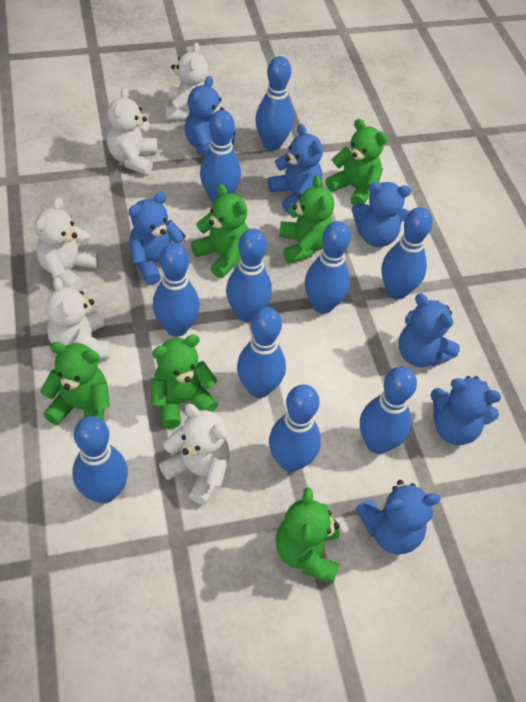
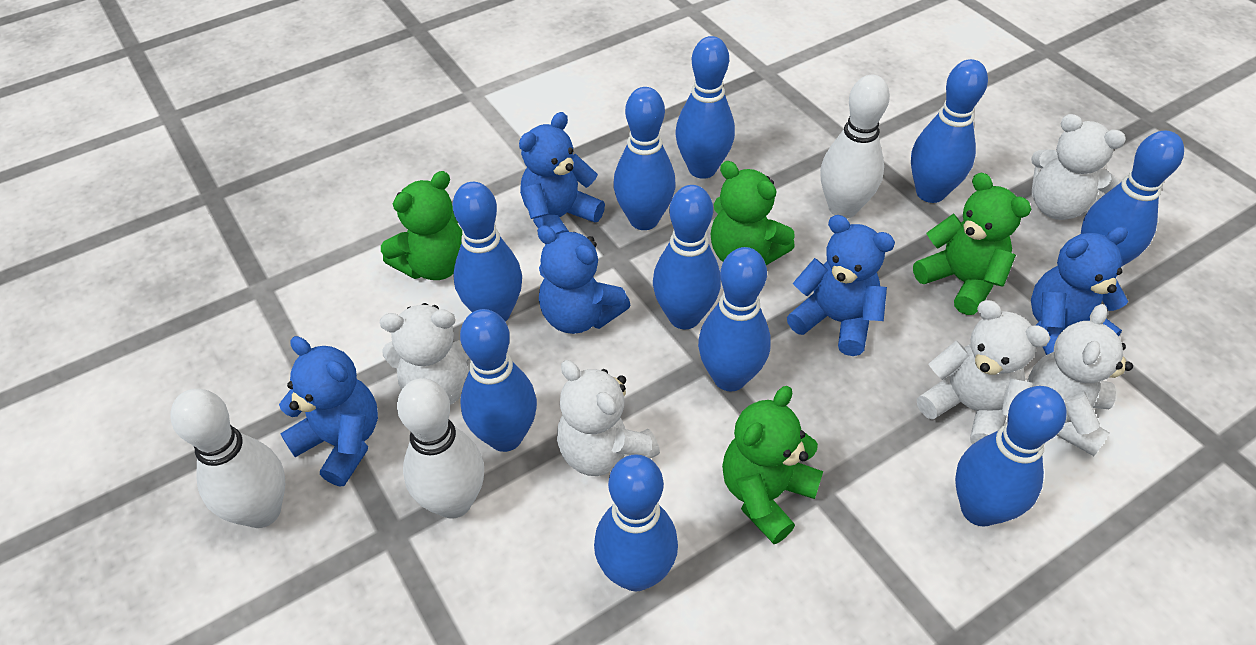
blue teddy bear: 7 -> 5
green teddy bear: 6 -> 4
white bowling pin: 0 -> 3

